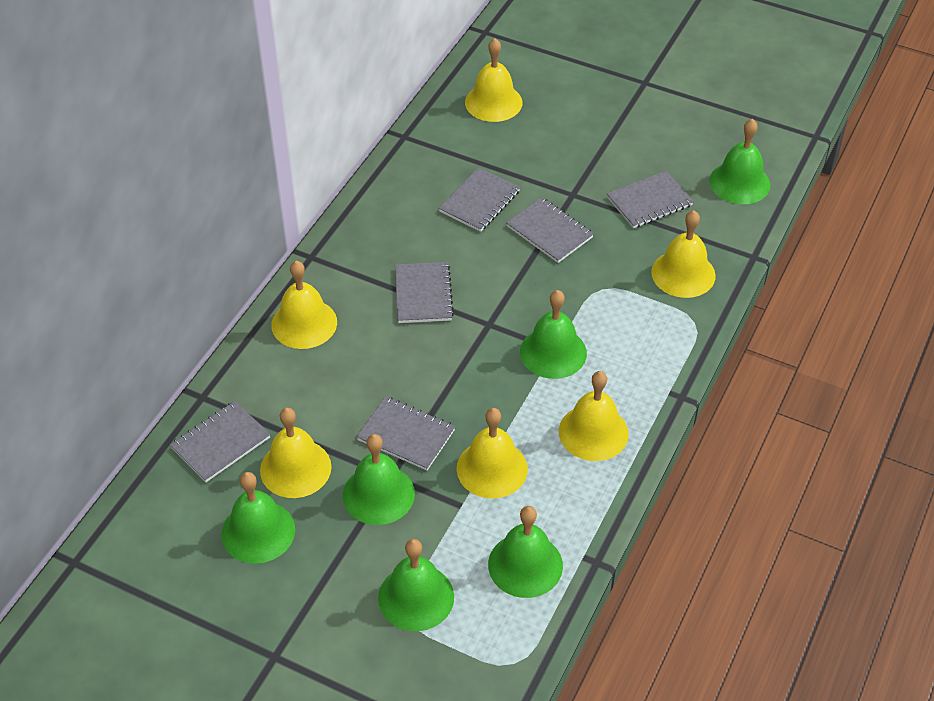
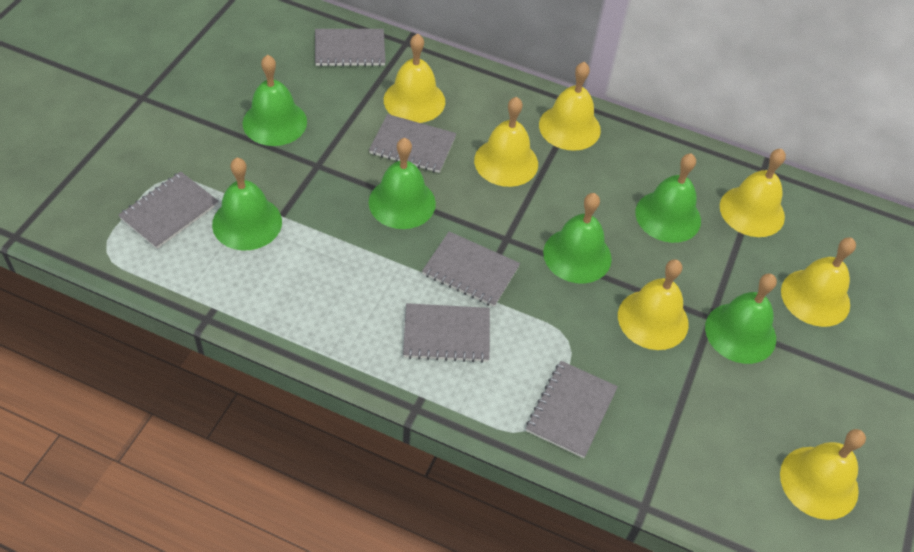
yellow bell: 6 -> 7

